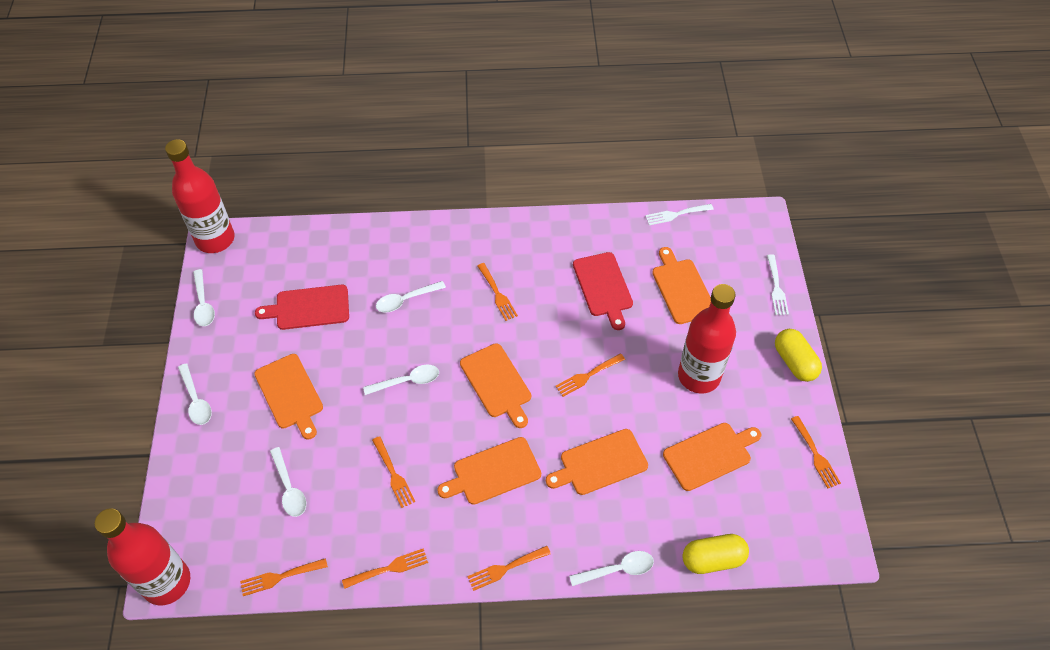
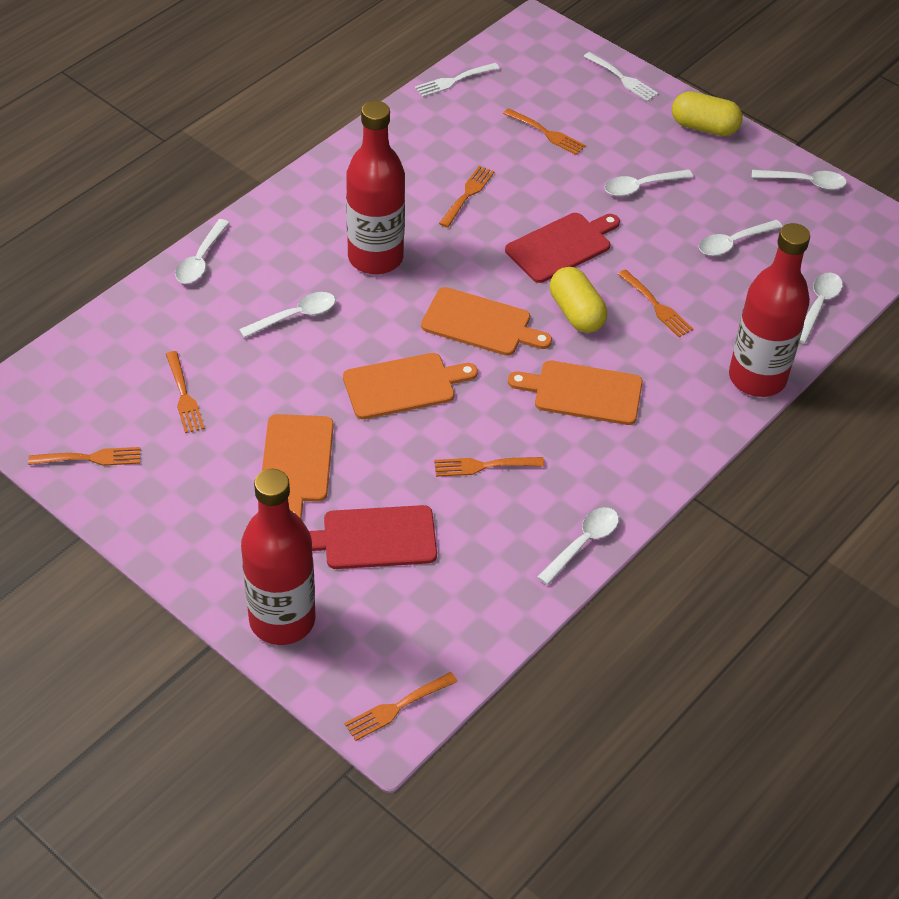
orange cutting board: 6 -> 4
white spoon: 6 -> 7

